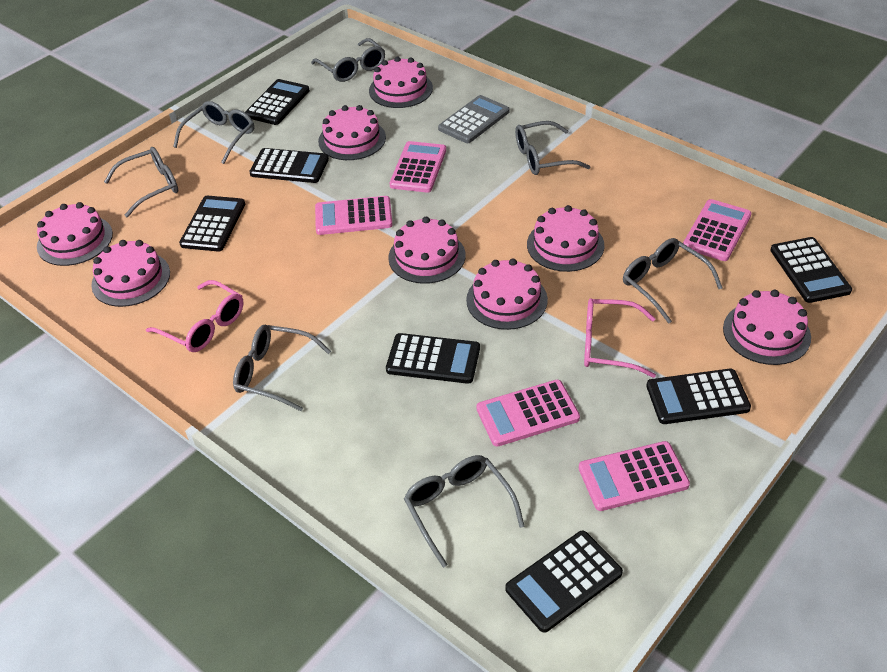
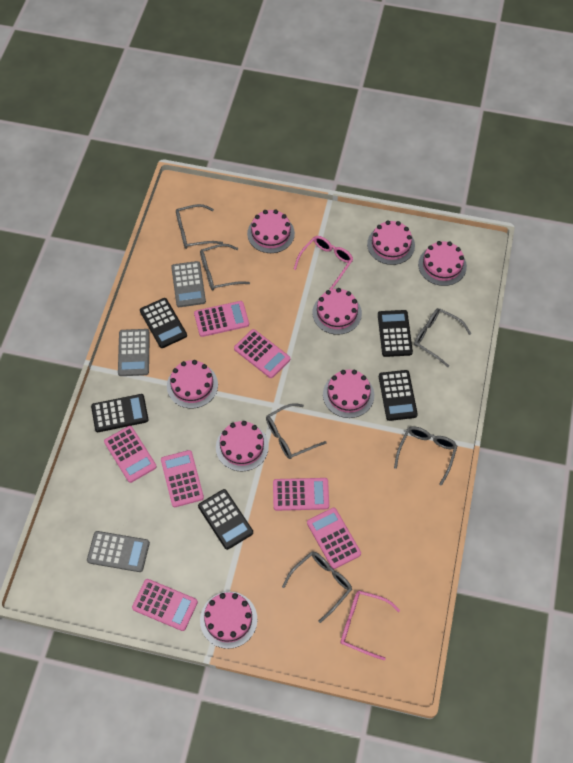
black calculator: 7 -> 5
grey calculator: 1 -> 3
grey glasses: 7 -> 6
pink calculator: 5 -> 7

